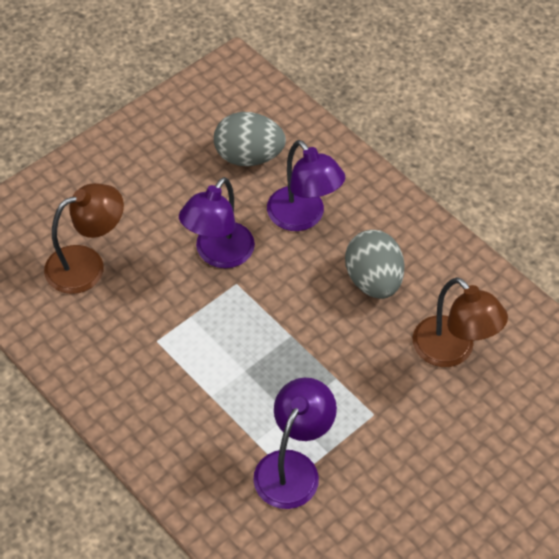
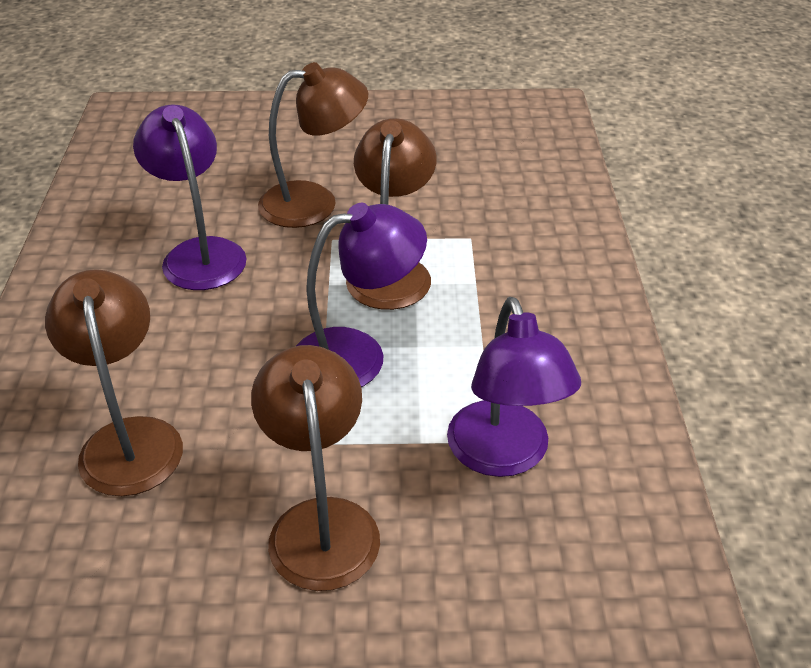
brown lamp: 2 -> 4
grey egg: 2 -> 0

